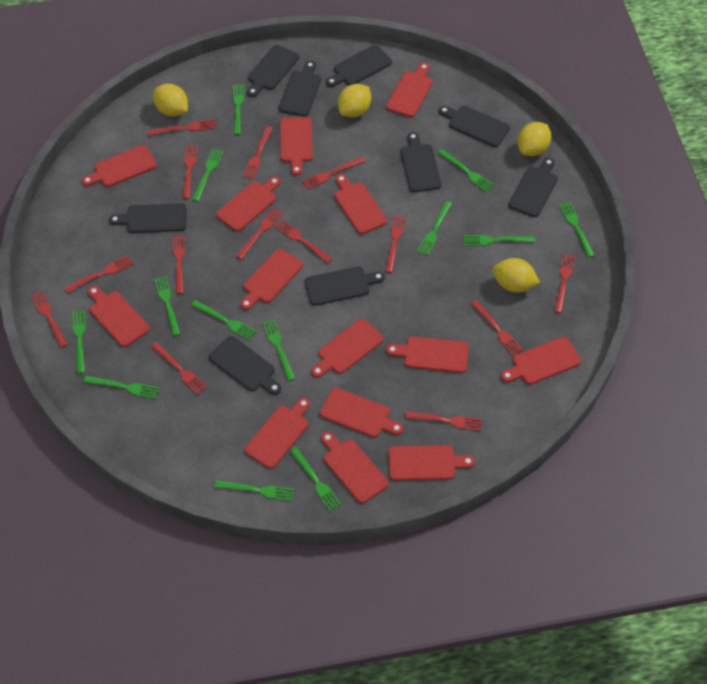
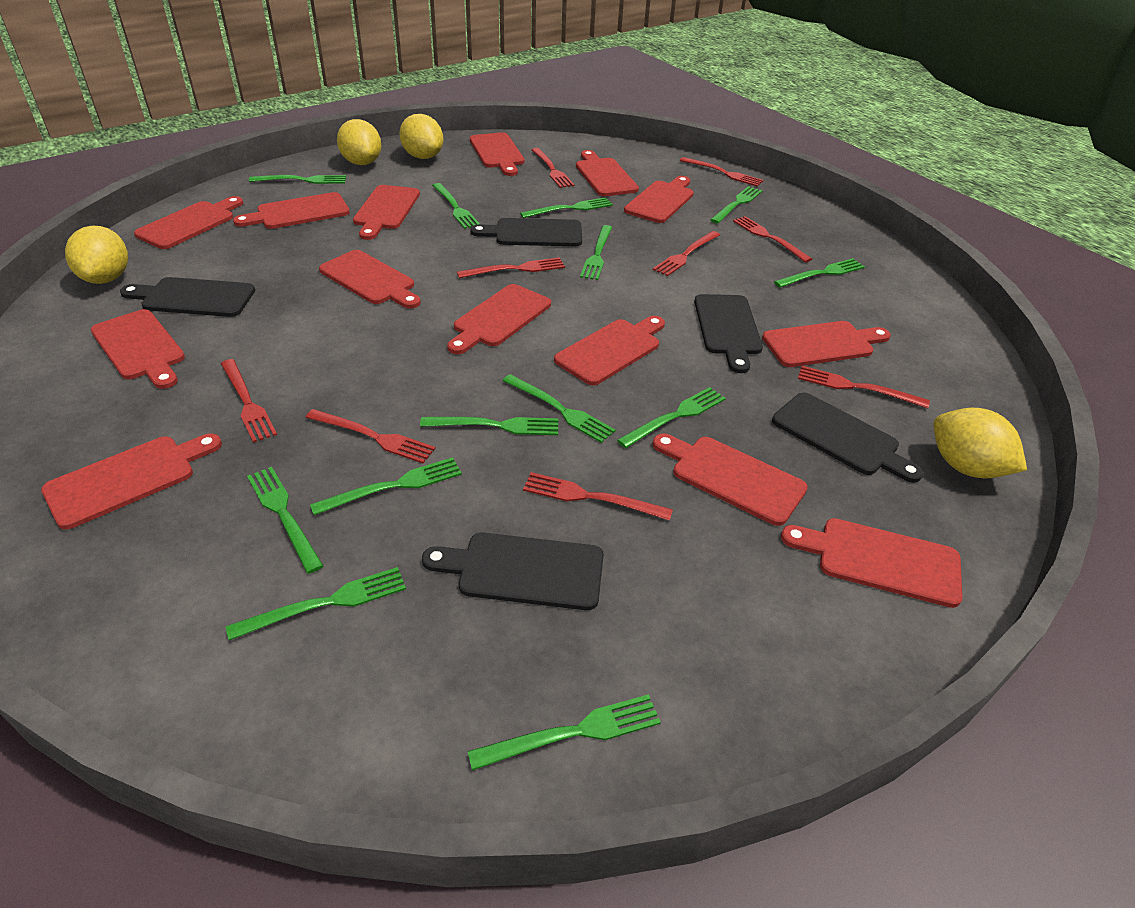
black cutting board: 9 -> 5
red fork: 14 -> 9

